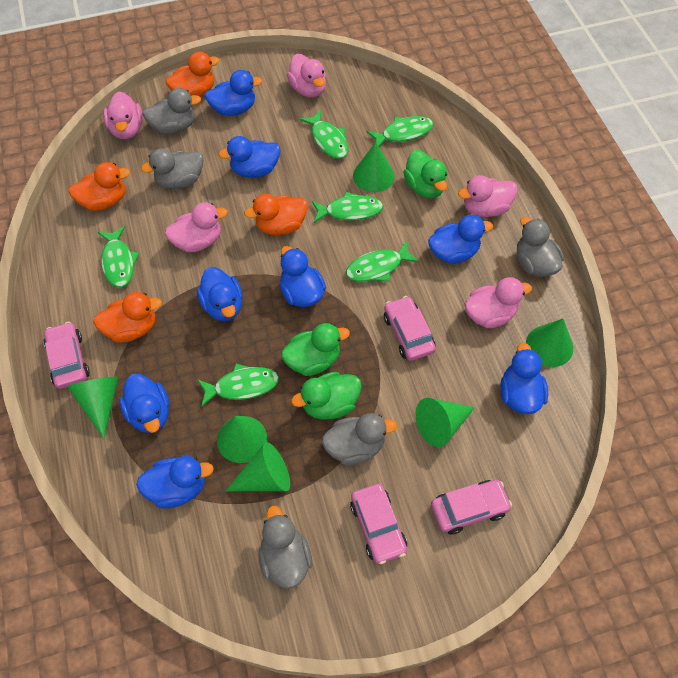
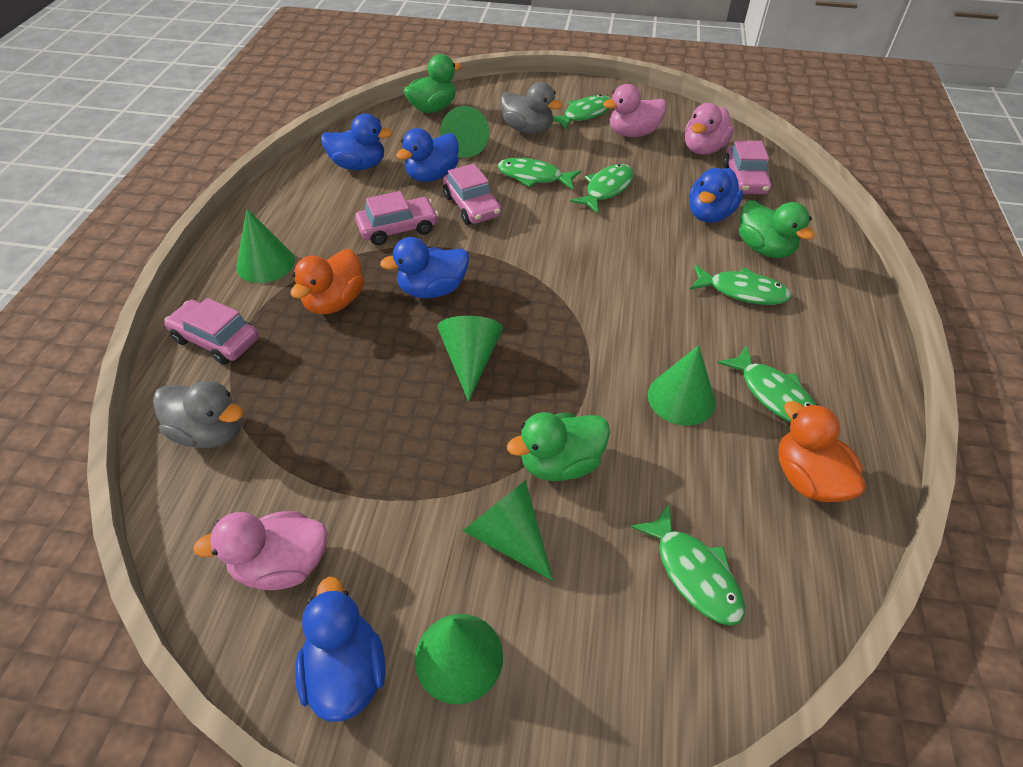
blue duck: 8 -> 5
grey duck: 5 -> 2
orange duck: 4 -> 2
pink duck: 5 -> 3

